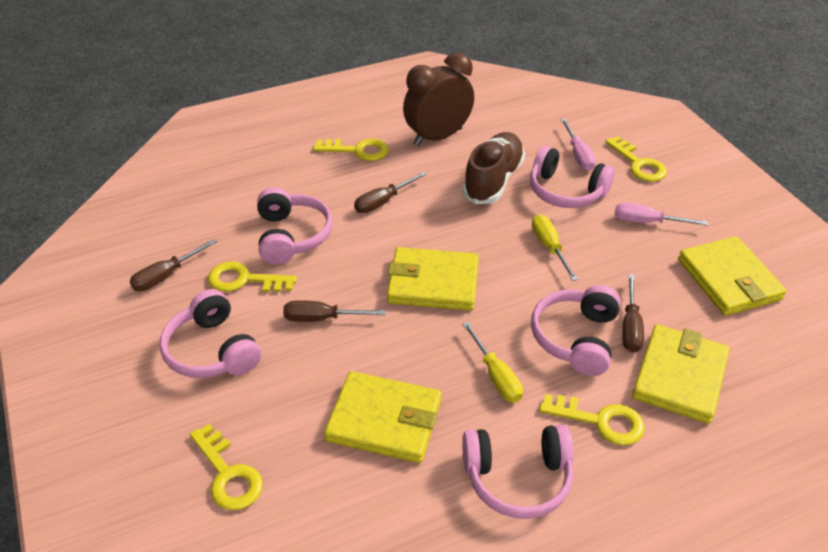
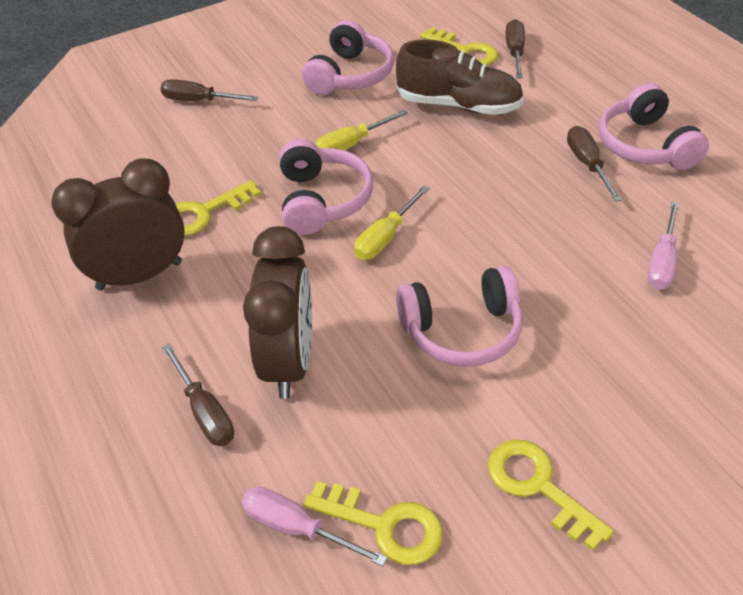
brown clock: 1 -> 2
pink headphones: 5 -> 4
yellow key: 5 -> 4
yellow wallet: 4 -> 0

